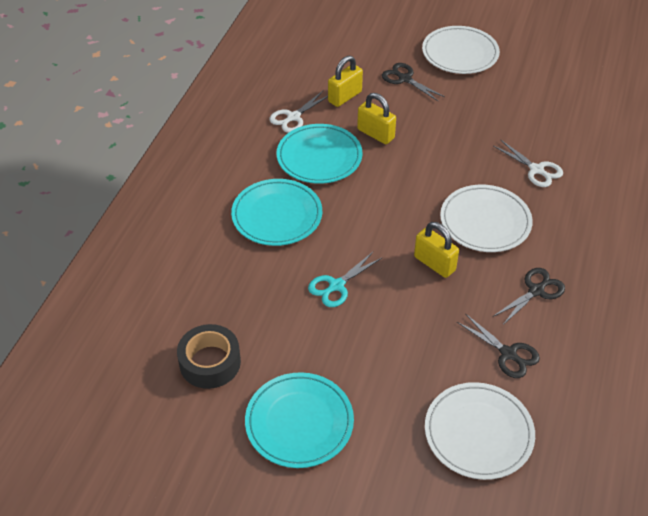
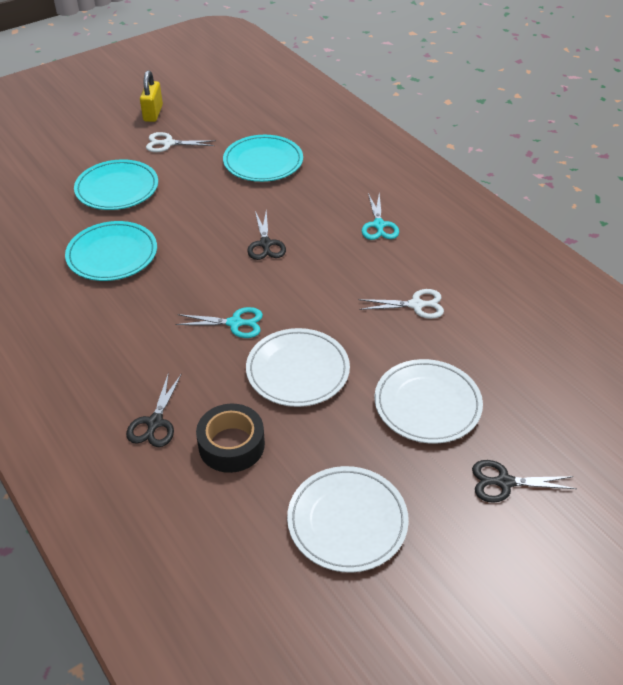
turquoise scissors: 1 -> 2
yellow padlock: 3 -> 1

